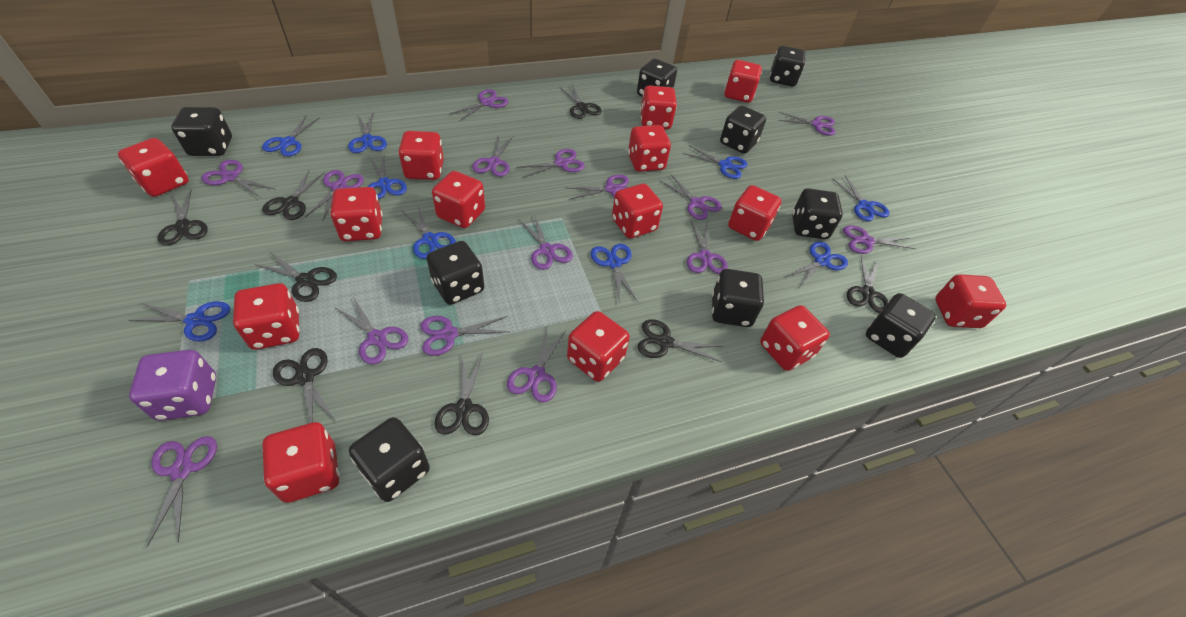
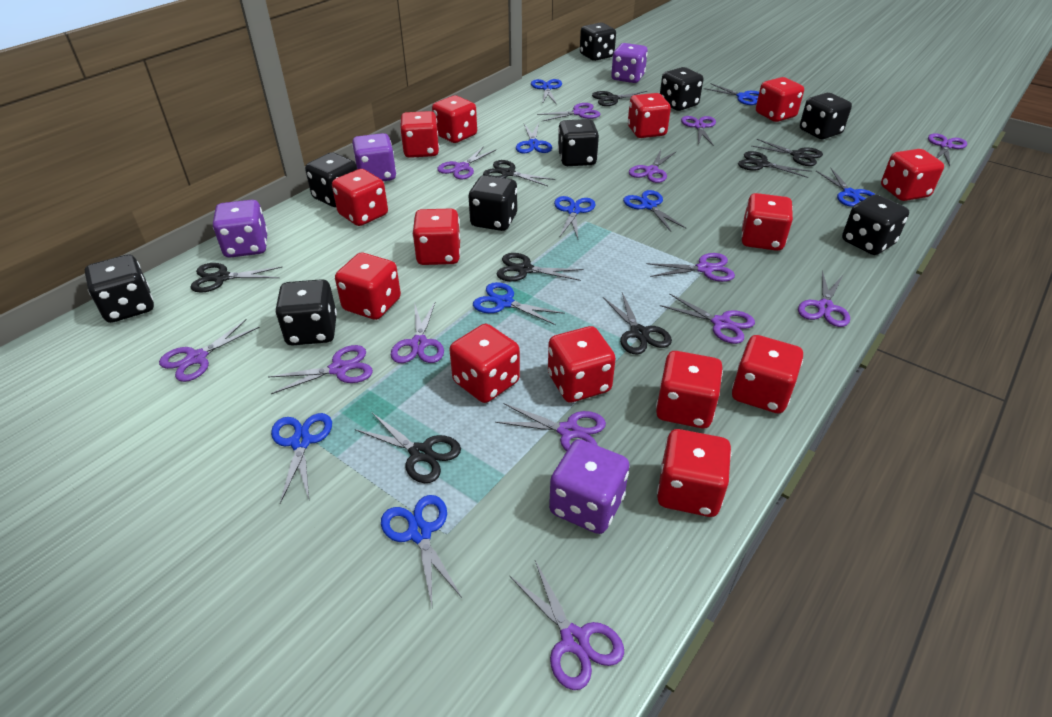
purple dice: 1 -> 4
purple scissors: 15 -> 13

